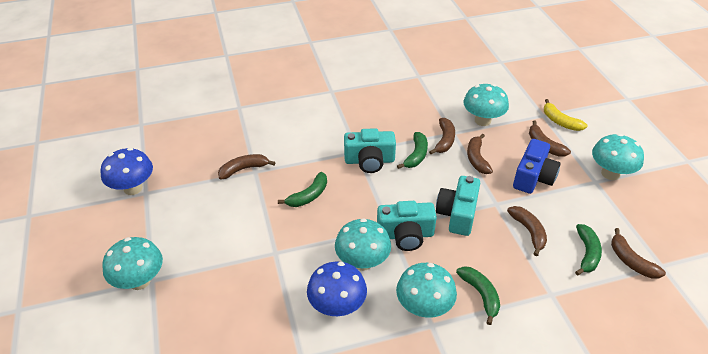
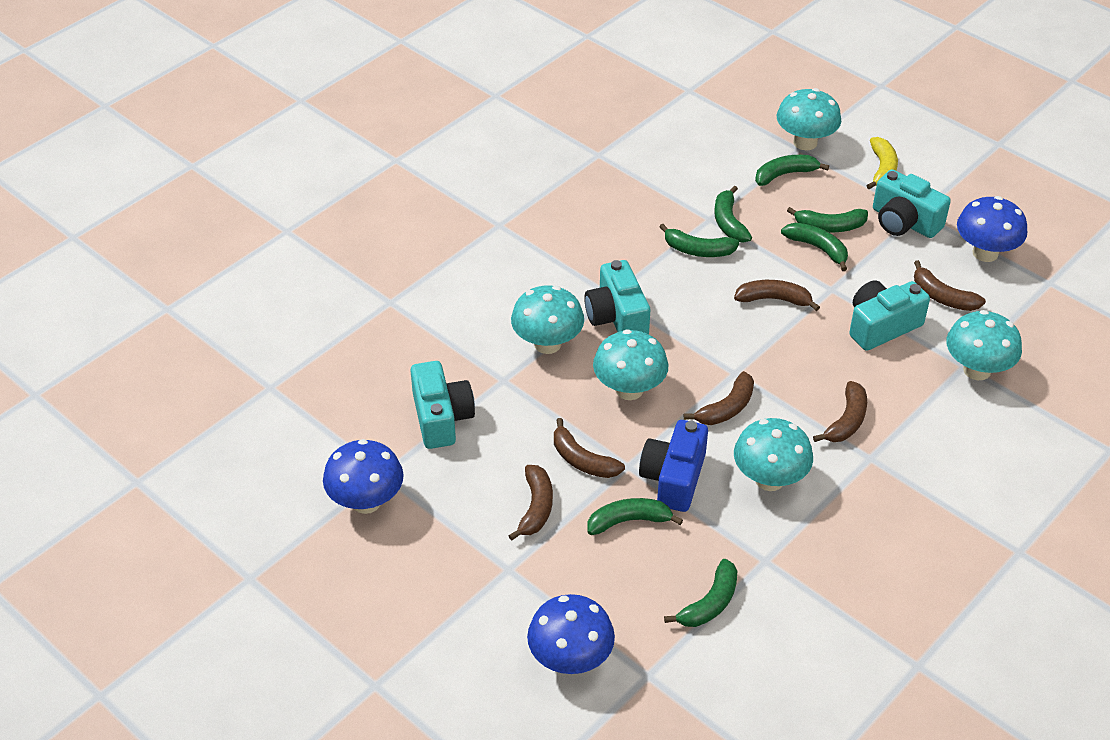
blue mushroom: 2 -> 3
green banana: 4 -> 7
turquoise camera: 3 -> 4

